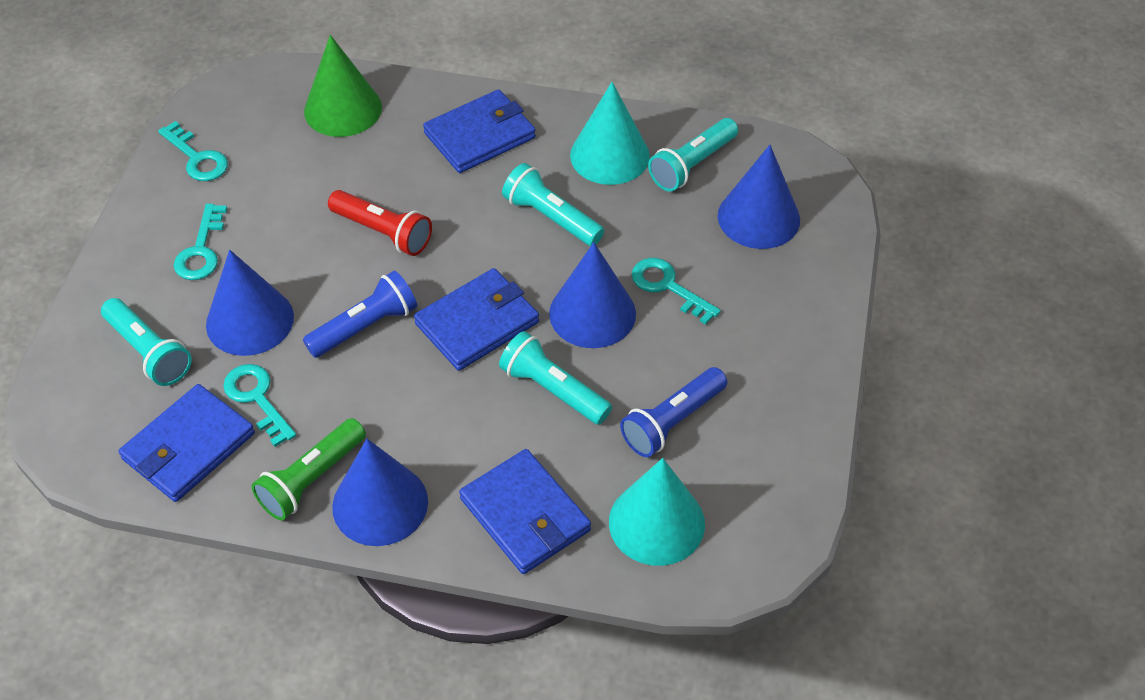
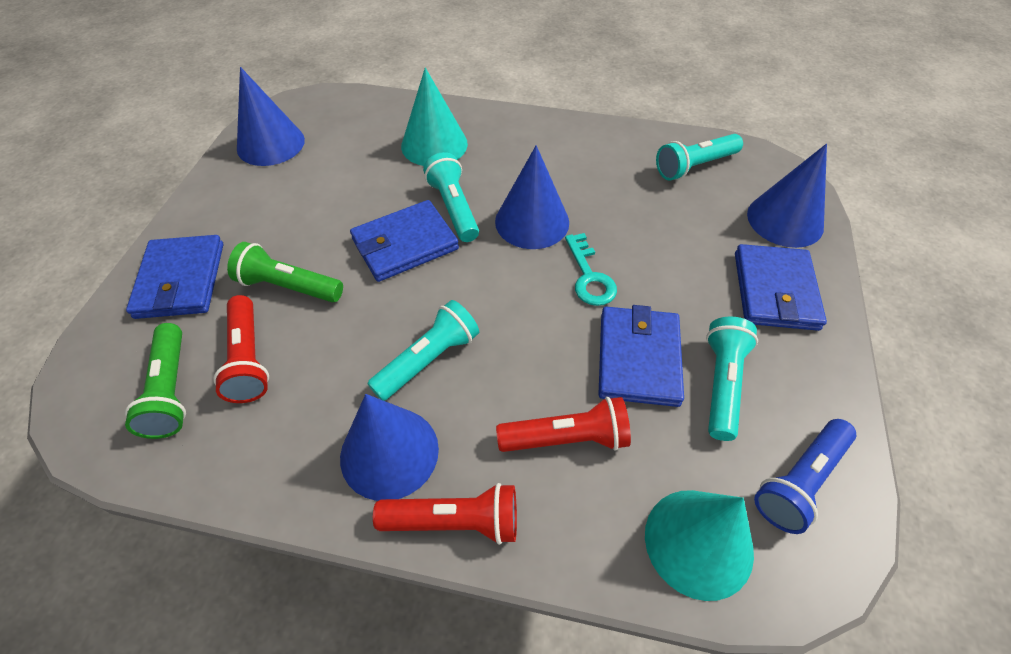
blue flashlight: 2 -> 1
green cone: 1 -> 0
green flashlight: 1 -> 2
red flashlight: 1 -> 3
turquoise key: 4 -> 1

